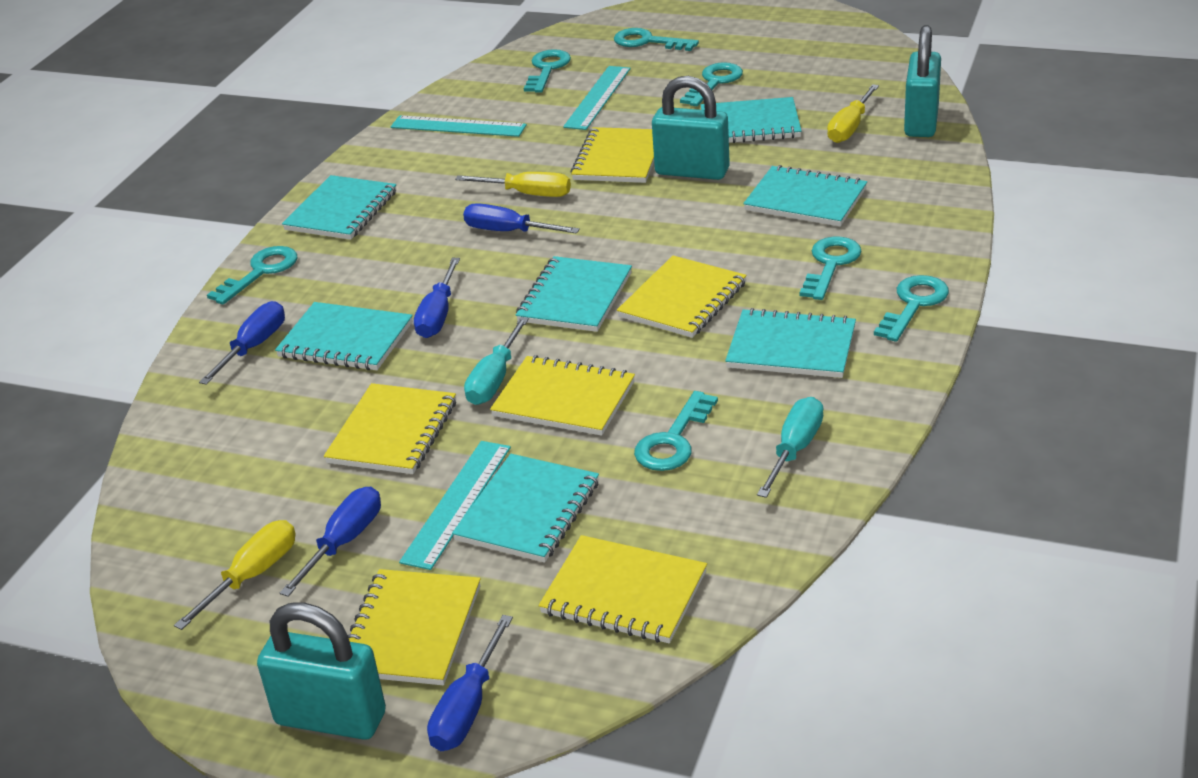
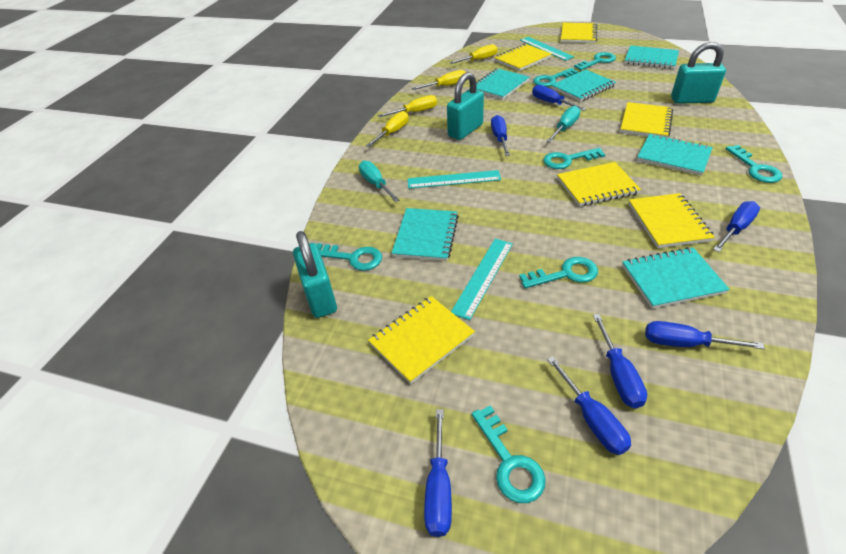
blue screwdriver: 5 -> 7
turquoise notebook: 7 -> 6
yellow screwdriver: 3 -> 4

